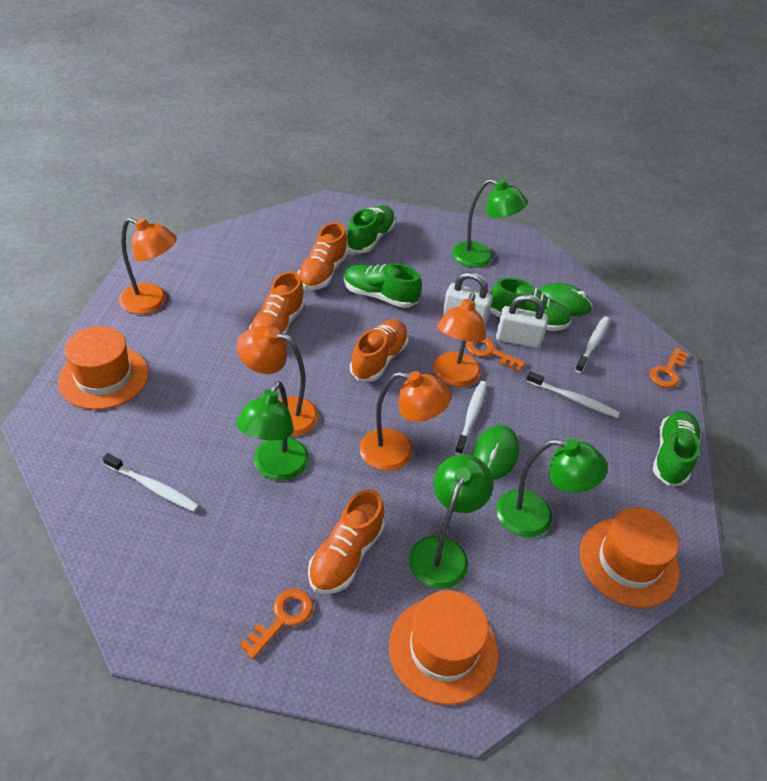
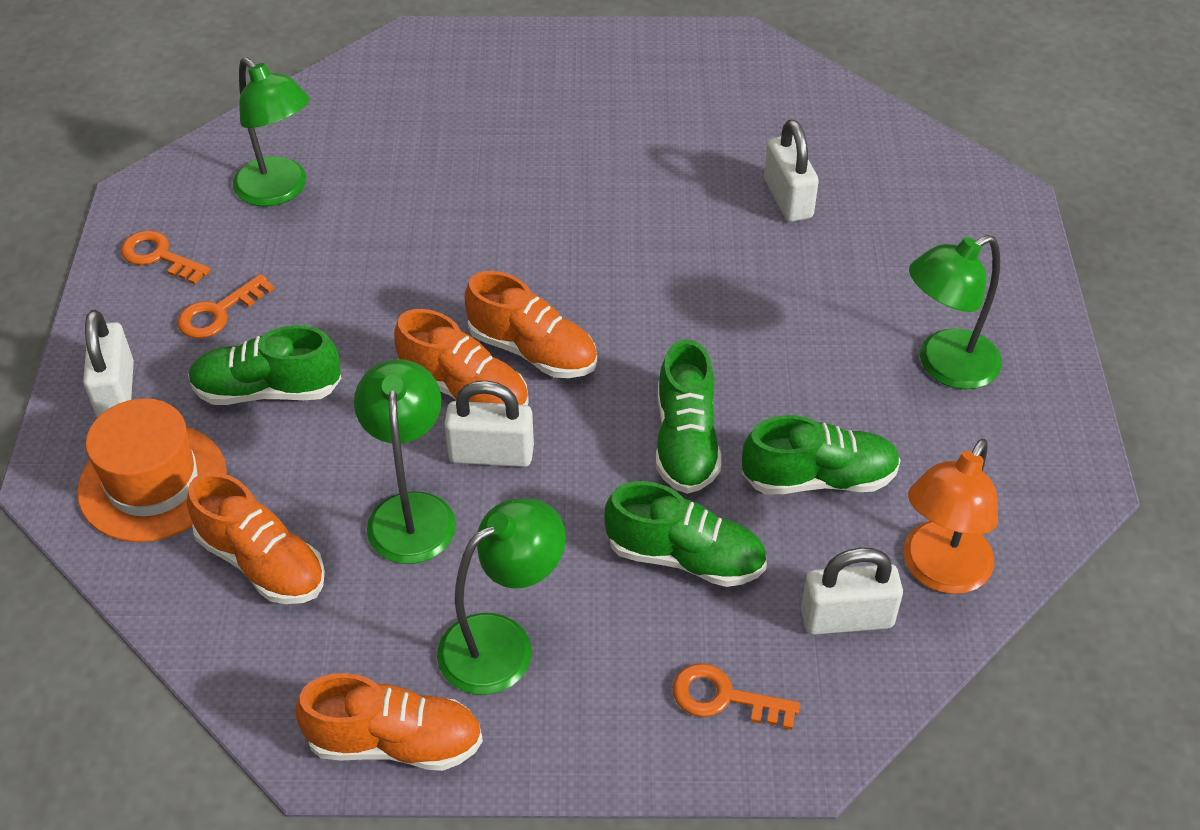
green mouse: 2 -> 0
orange hat: 3 -> 1
orange lamp: 4 -> 1
white padlock: 2 -> 4
white toothbrush: 4 -> 0

